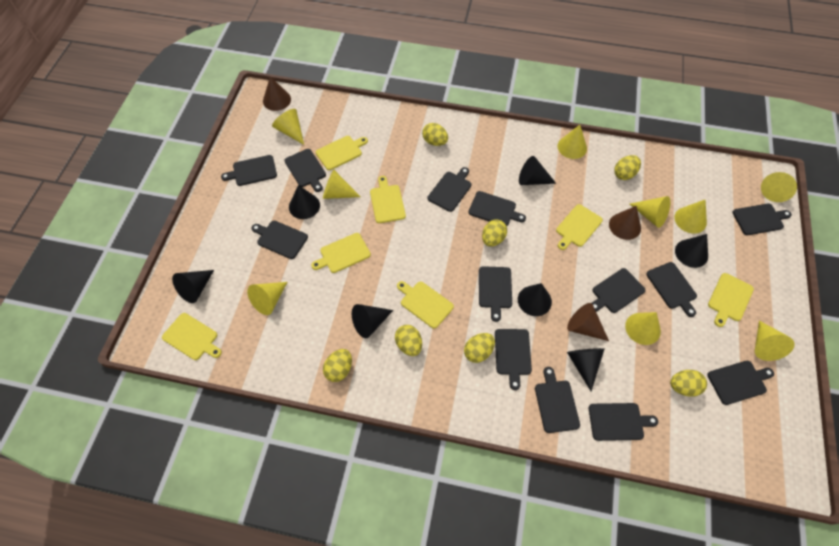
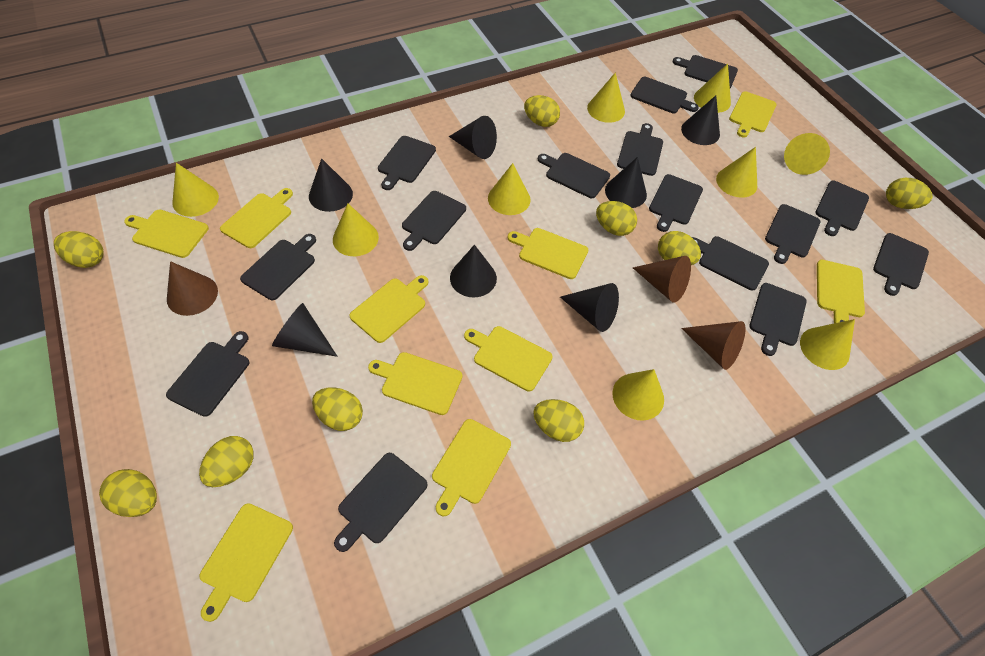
black cutting board: 13 -> 15
yellow cutting board: 7 -> 10
yellow egg: 7 -> 9

